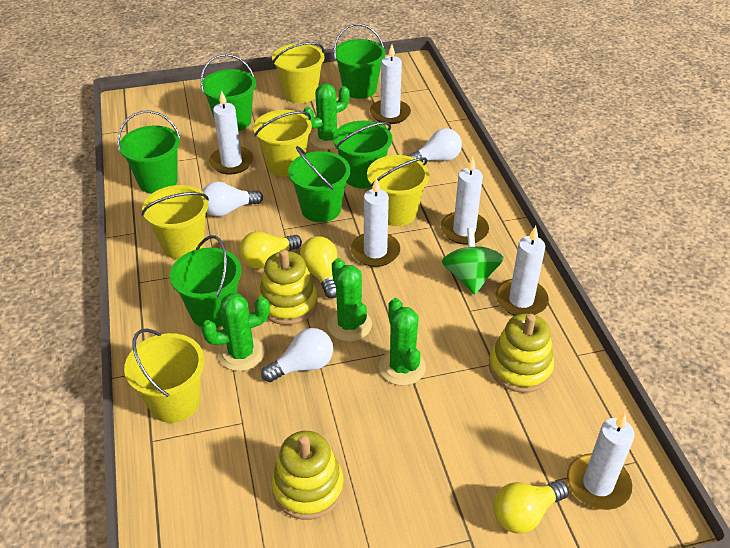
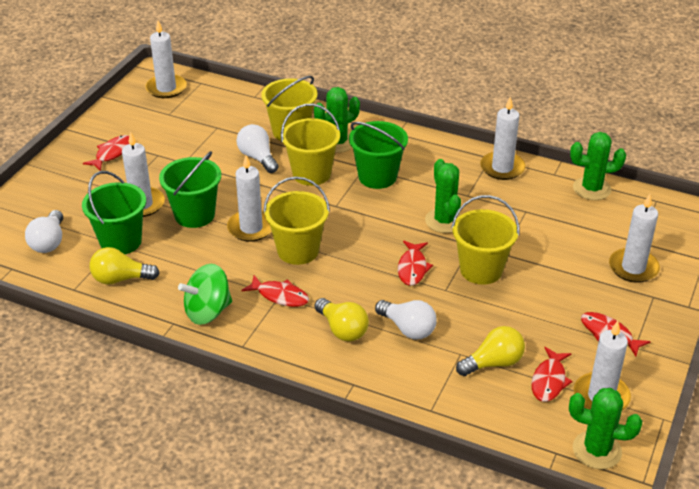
green bucket: 6 -> 3
red fish: 0 -> 5
yellow bucket: 5 -> 4
yellow stacking toy: 3 -> 0

